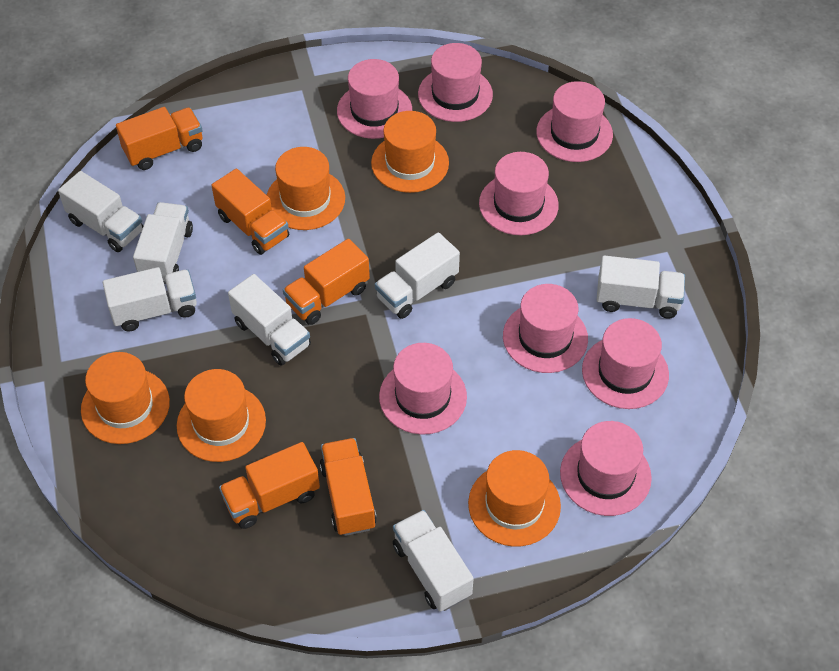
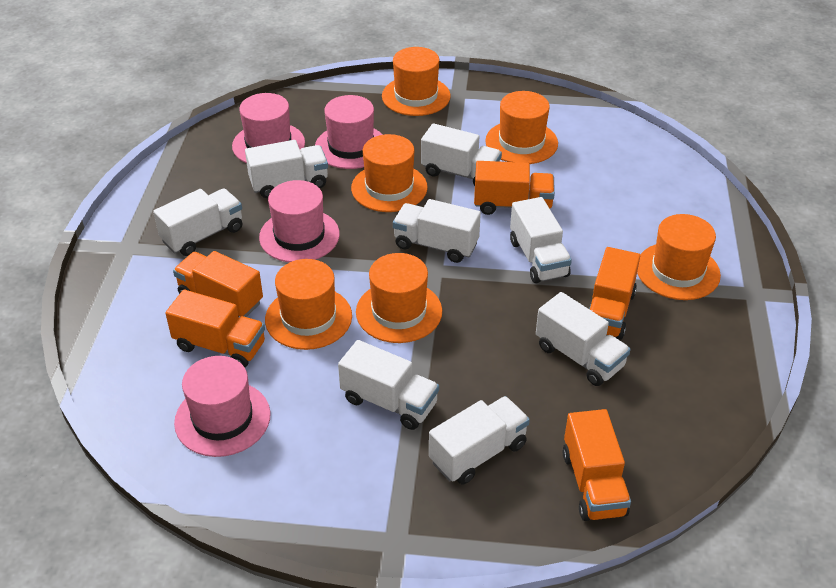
orange hat: 5 -> 6
pink hat: 8 -> 4
white truck: 7 -> 8

